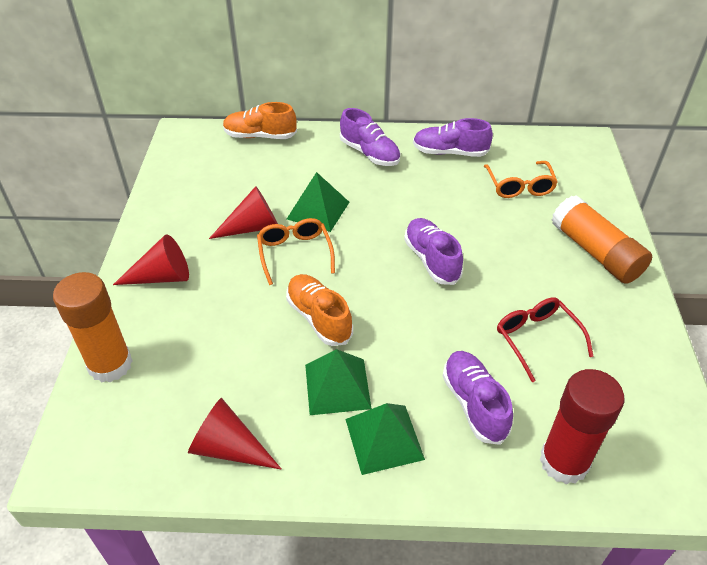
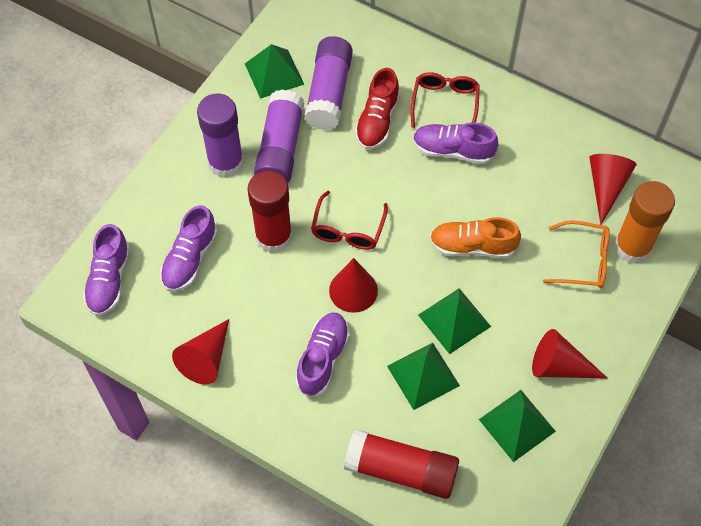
green pyramid: 3 -> 4
orange glasses: 2 -> 1
orange glue stick: 2 -> 1
orange shoe: 2 -> 1
purple glue stick: 0 -> 3
red cone: 3 -> 4
red glasses: 1 -> 2
red glue stick: 1 -> 2
red shoe: 0 -> 1

